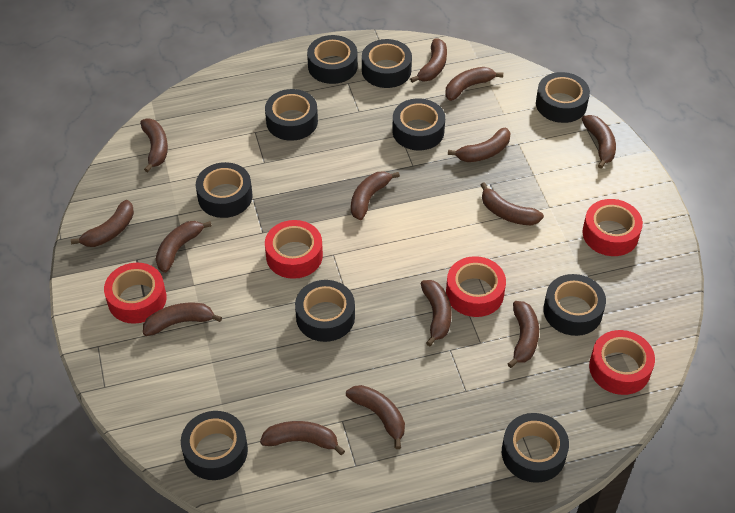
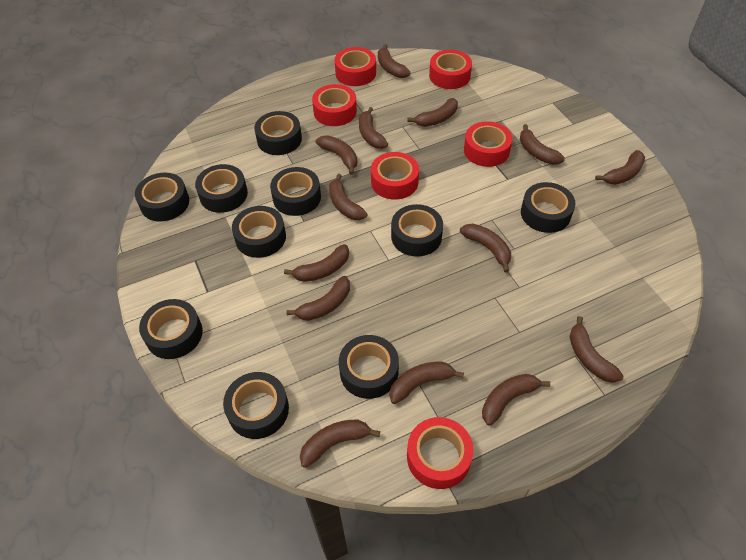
red tape: 5 -> 6

